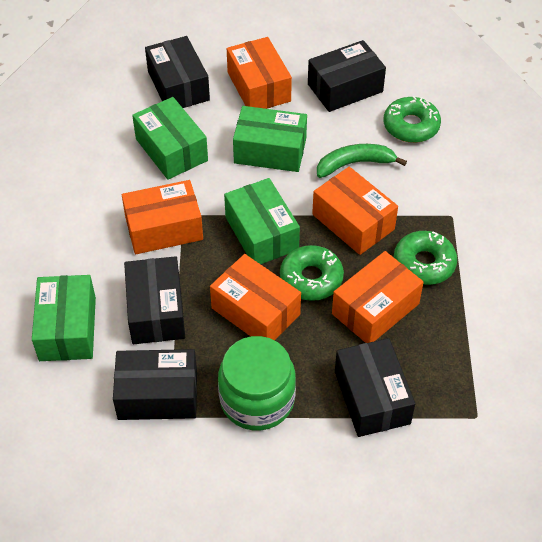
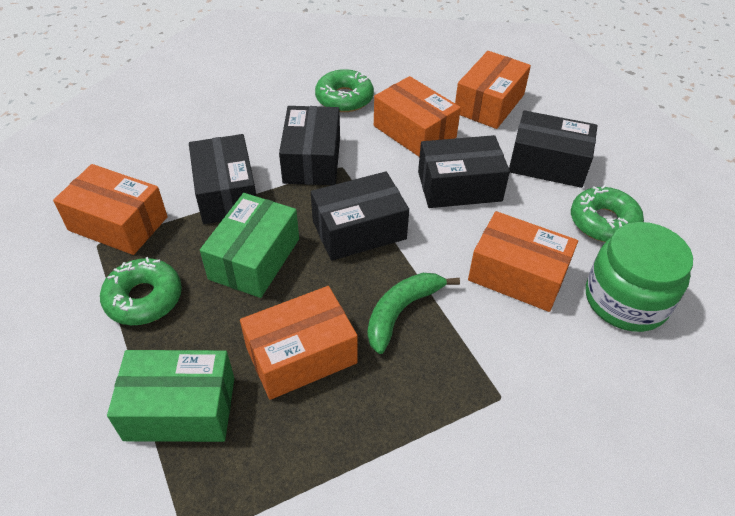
green box: 4 -> 2

